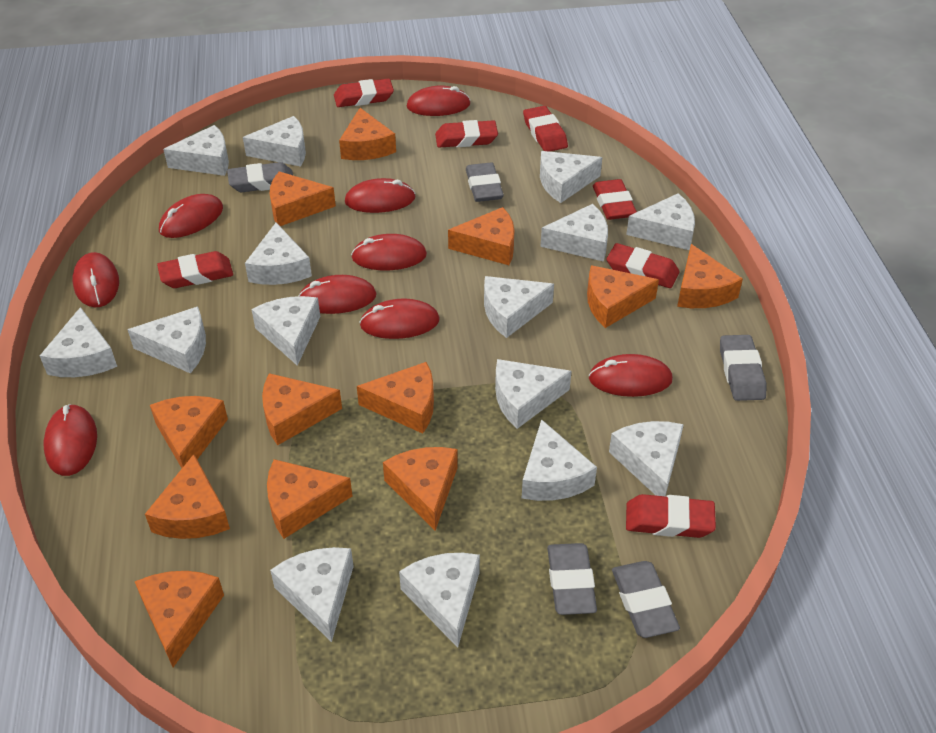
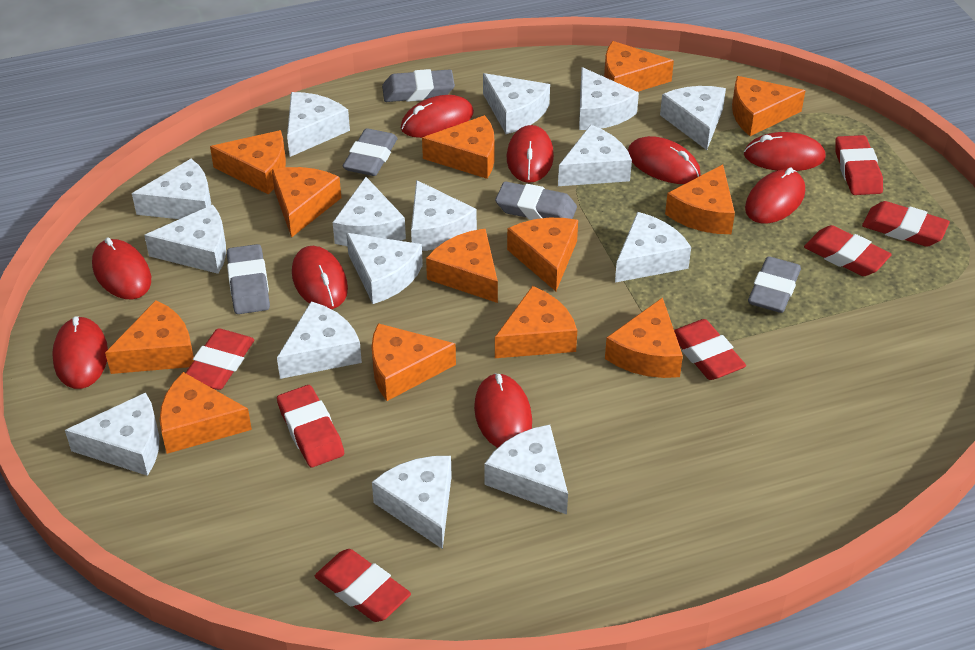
orange cheese: 12 -> 13

